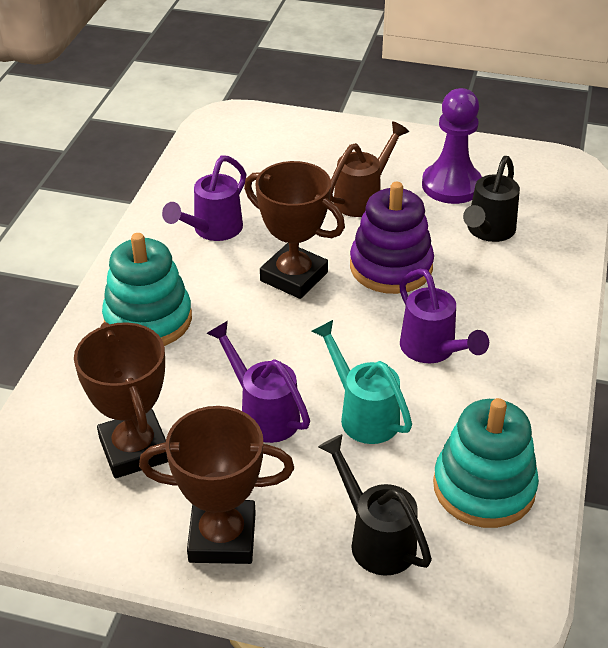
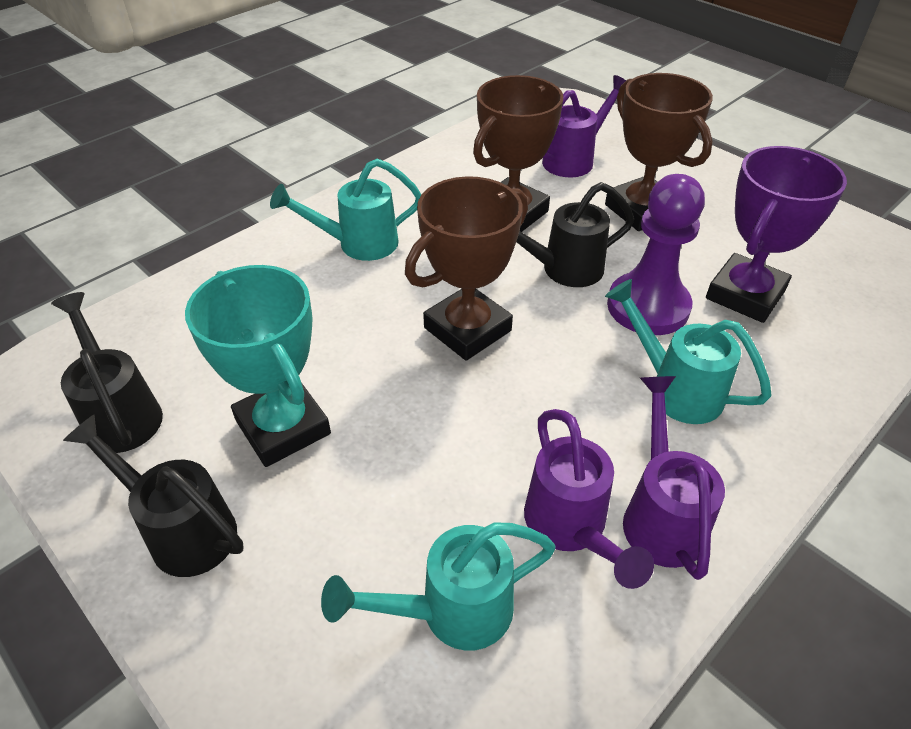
black watering can: 2 -> 3
brown watering can: 1 -> 0
purple stacking toy: 1 -> 0
purple trophy: 0 -> 1
turquoise stacking toy: 2 -> 0
turquoise trophy: 0 -> 1
turquoise watering can: 1 -> 3

